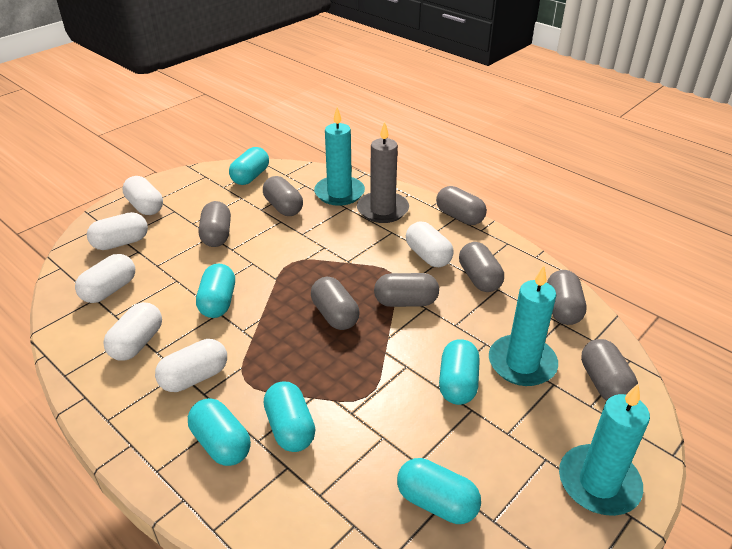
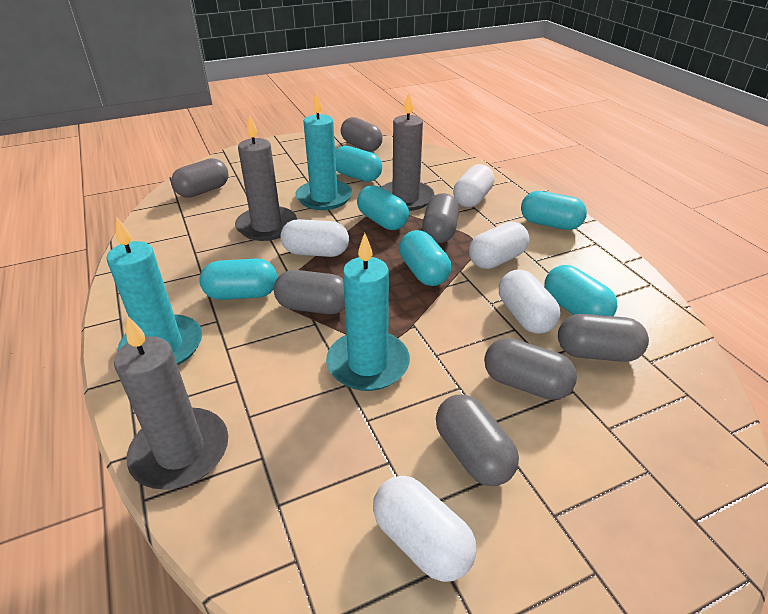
grey candle: 1 -> 3
grey capsule: 8 -> 7
white capsule: 6 -> 5

